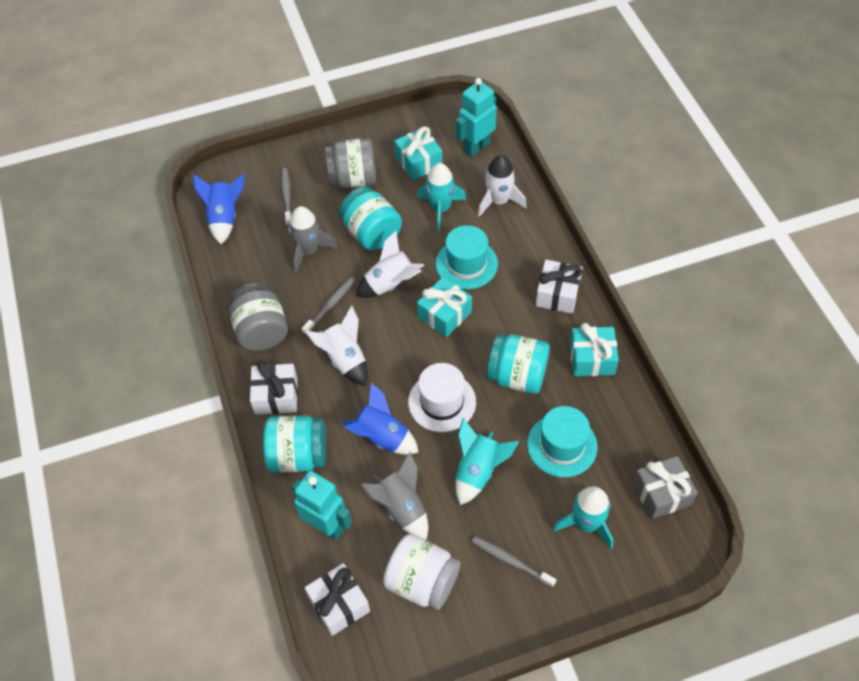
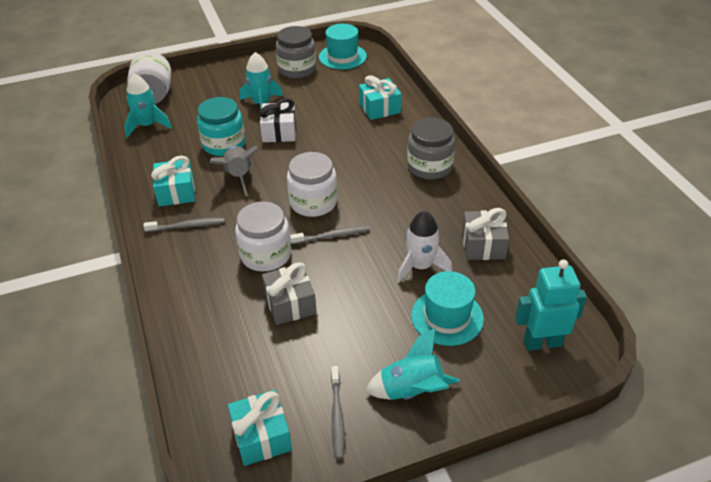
blue rocket: 2 -> 0
grey gift: 1 -> 2
grey rocket: 2 -> 1
turquoise jar: 3 -> 1
turquoise robot: 2 -> 1
white gift: 3 -> 1
white hat: 1 -> 0
white jar: 1 -> 3
white rocket: 3 -> 1

